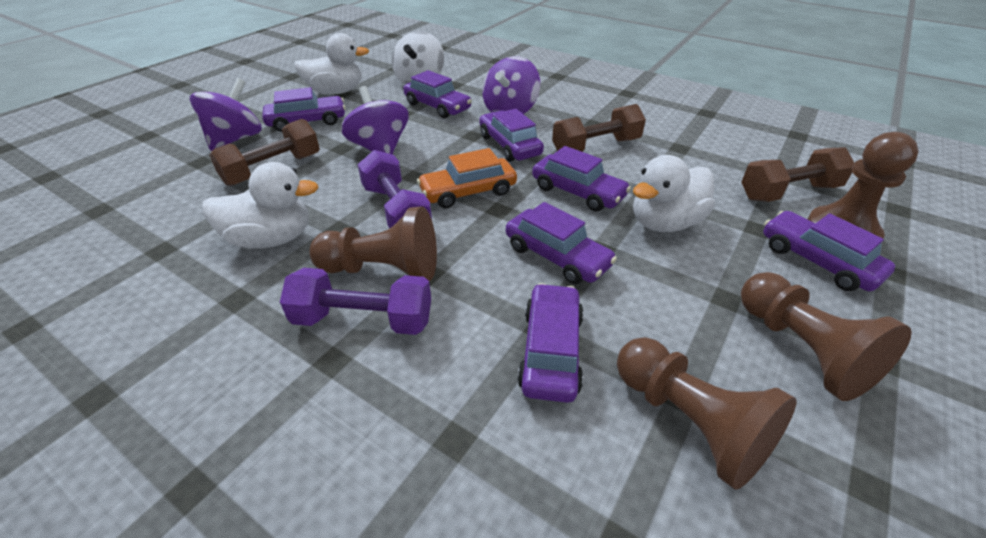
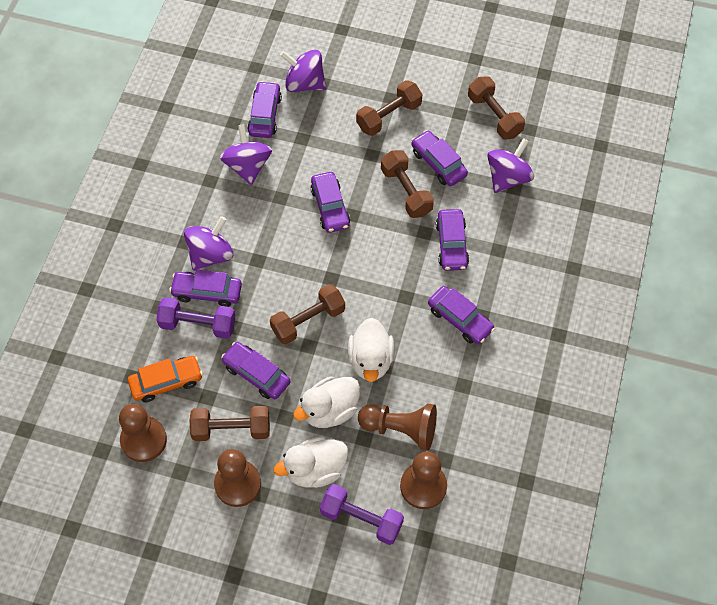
brown dumbbell: 3 -> 5
purple spinning top: 3 -> 4
white spinning top: 1 -> 0

